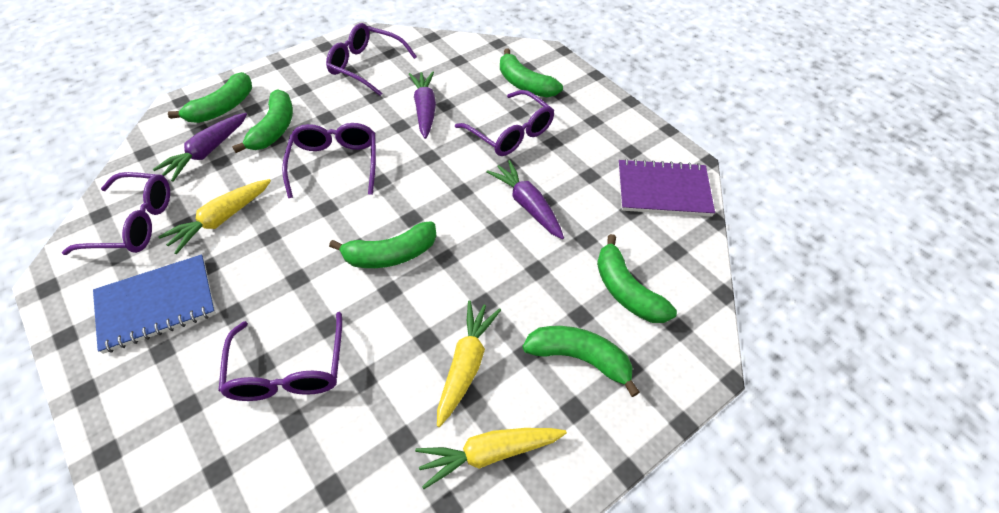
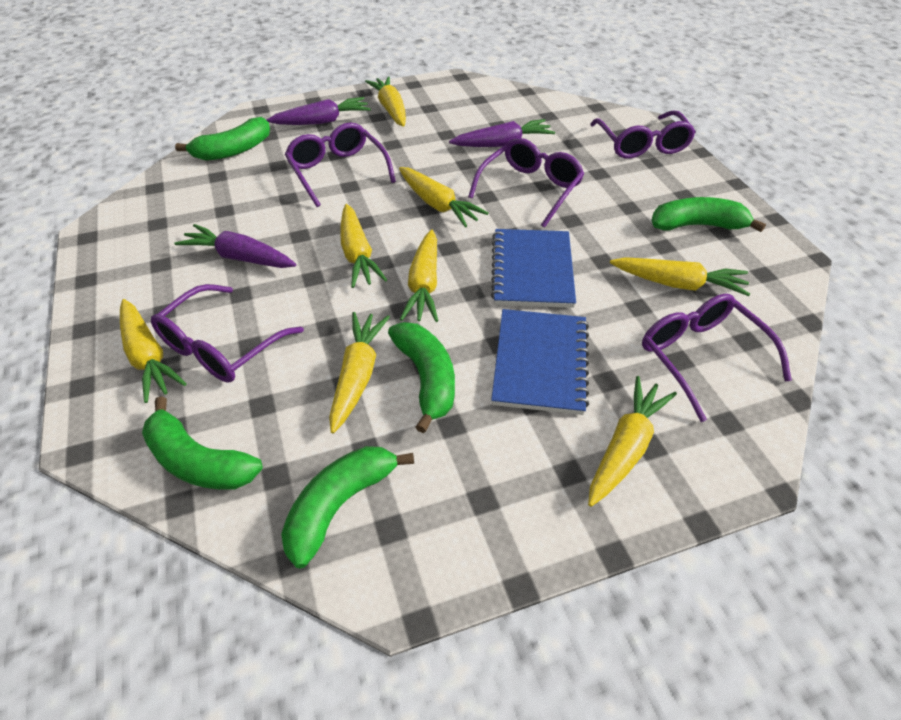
blue notebook: 1 -> 2
green banana: 6 -> 5
purple notebook: 1 -> 0
yellow carrot: 3 -> 8

